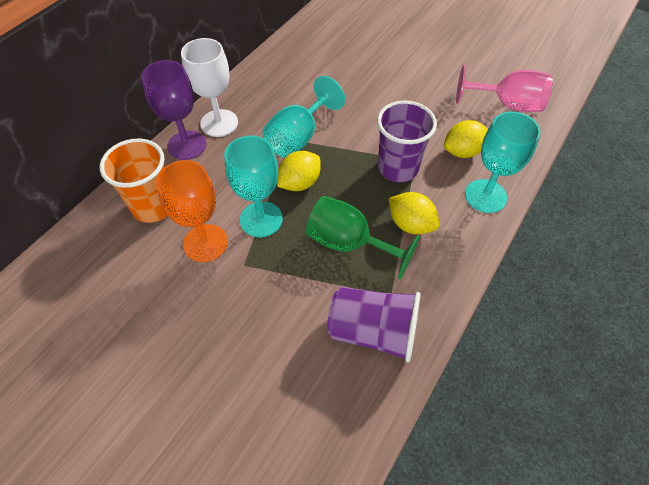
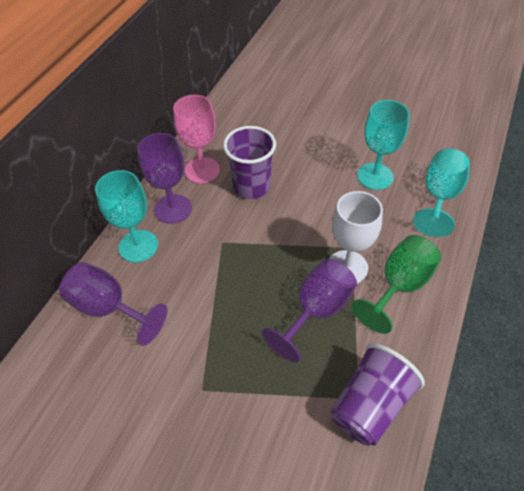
orange cup: 1 -> 0
orange goblet: 1 -> 0
purple goblet: 1 -> 3
yellow lemon: 3 -> 0

